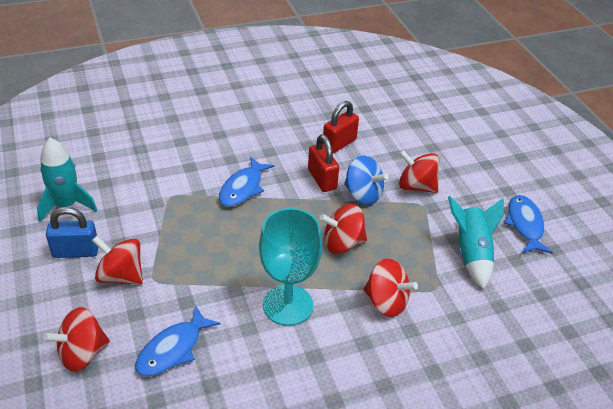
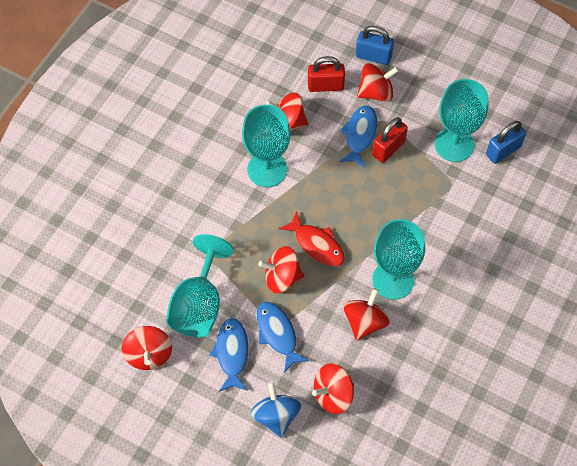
blue padlock: 1 -> 2
red fish: 0 -> 1
red spinning top: 5 -> 6
turquoise goblet: 1 -> 4
turquoise rocket: 2 -> 0

